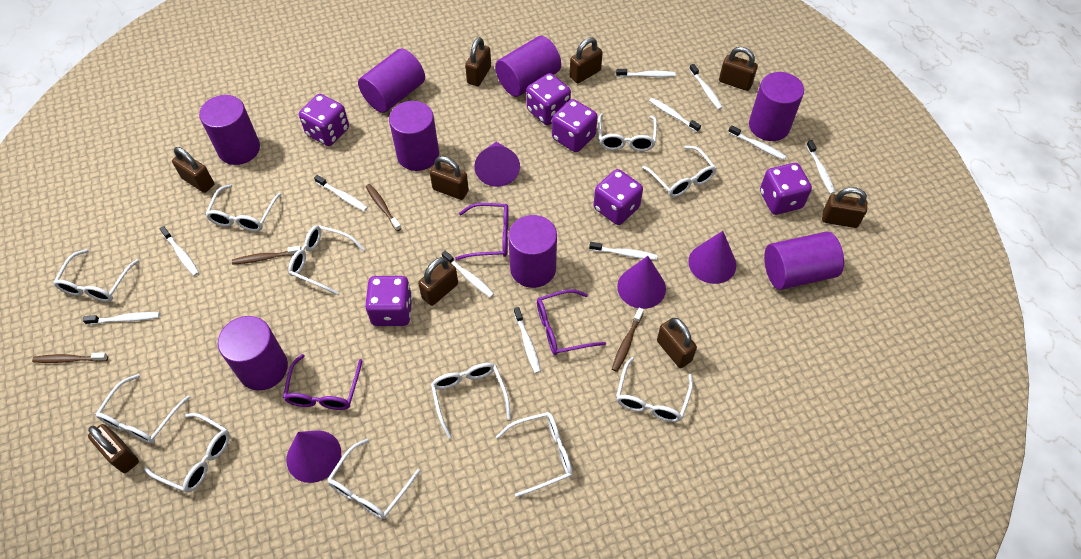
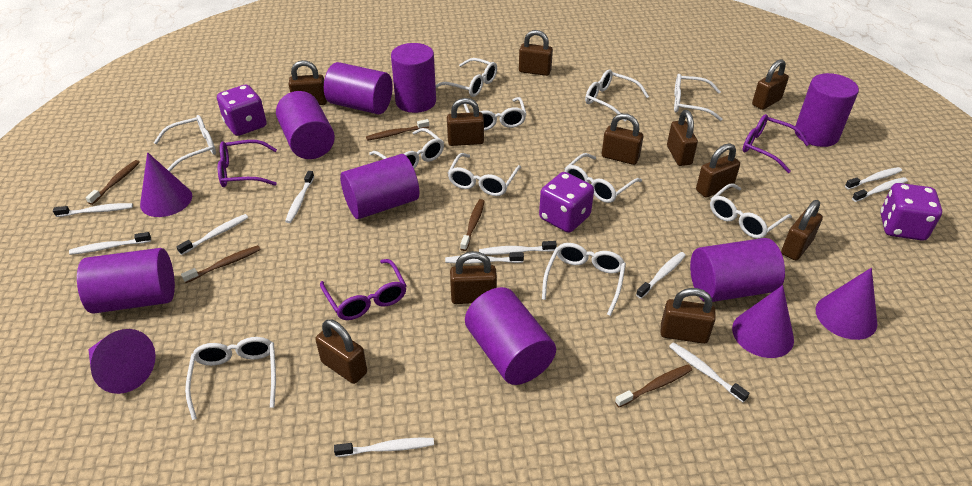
brown padlock: 9 -> 11
brown toothbrush: 4 -> 5
purple dice: 6 -> 3

